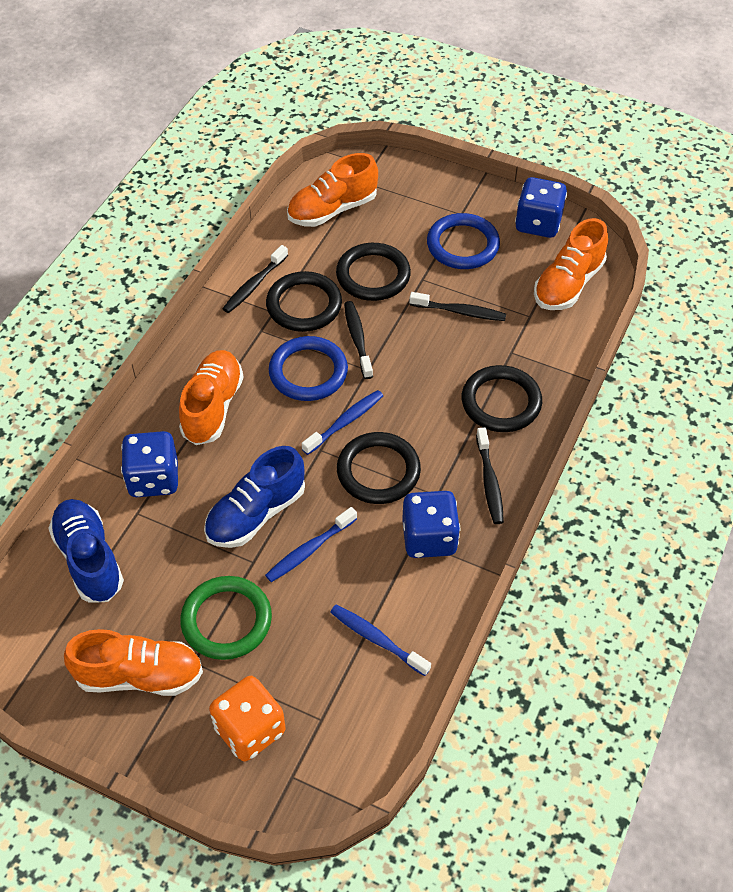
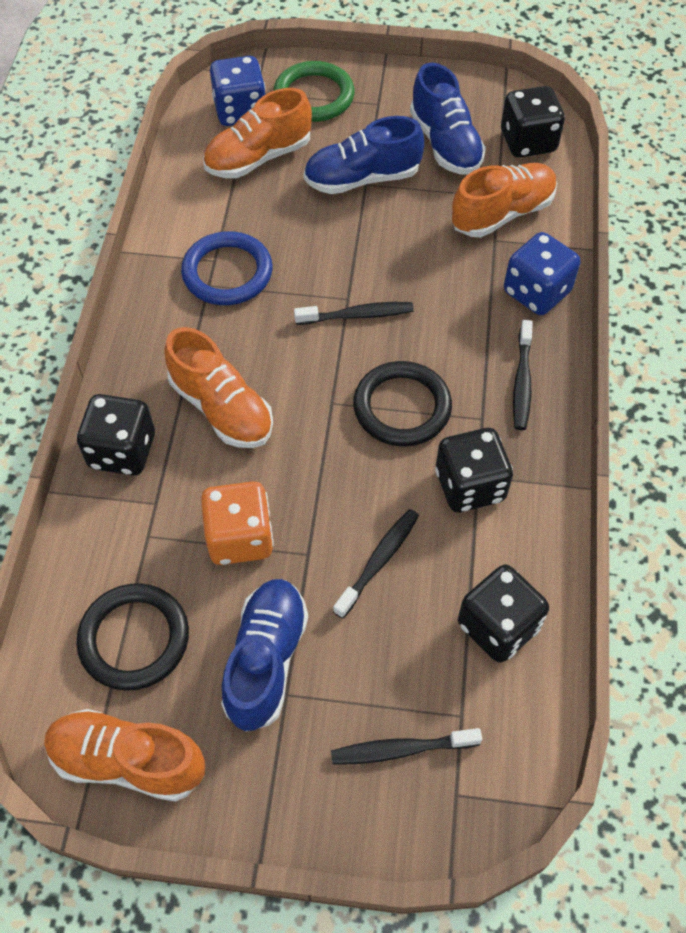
black dice: 0 -> 4
black ring: 4 -> 2
blue dice: 3 -> 2
blue ring: 2 -> 1
blue shoe: 2 -> 3
blue toothbrush: 3 -> 0

